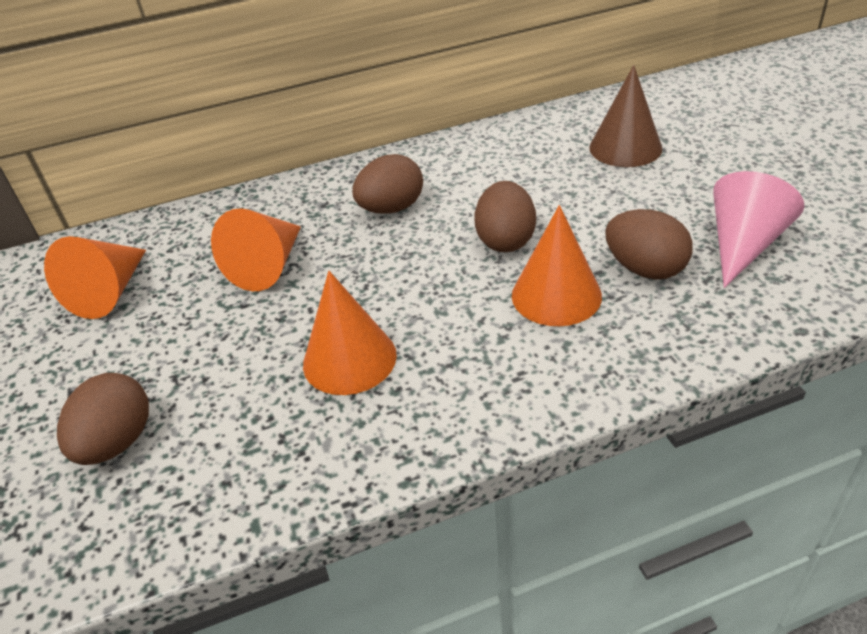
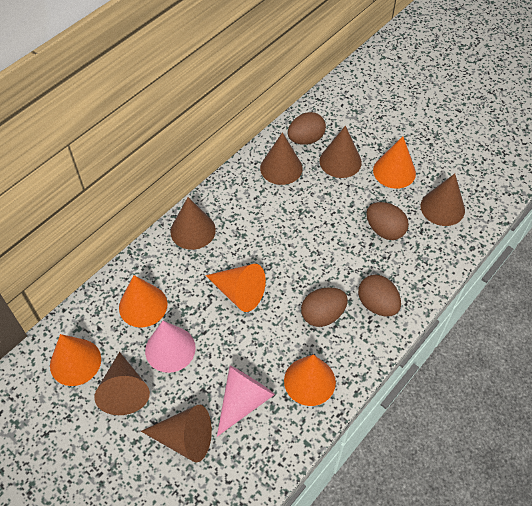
brown cone: 1 -> 6
orange cone: 4 -> 5
pink cone: 1 -> 2

